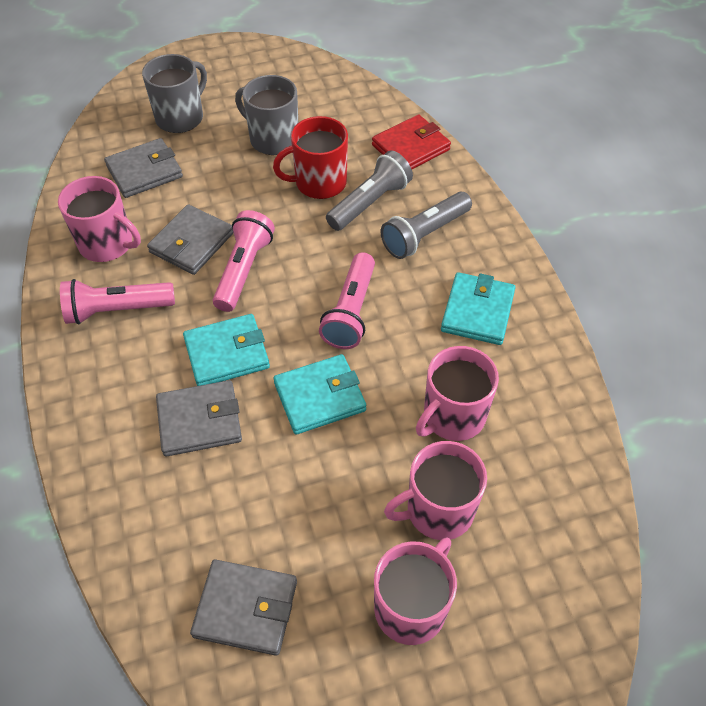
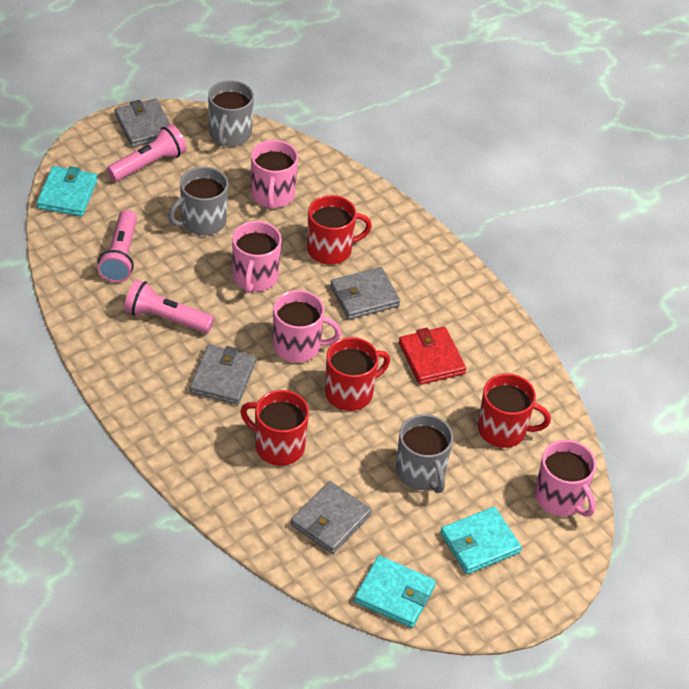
grey flashlight: 2 -> 0
grey mug: 2 -> 3
red mug: 1 -> 4

